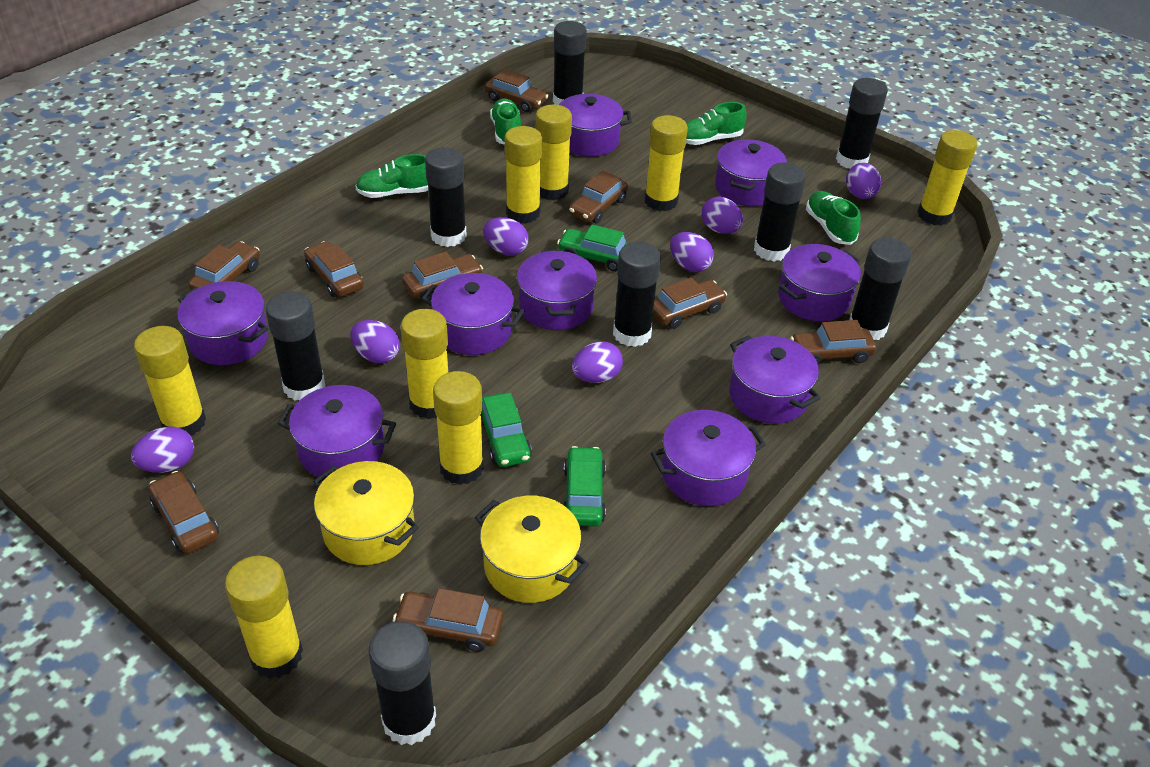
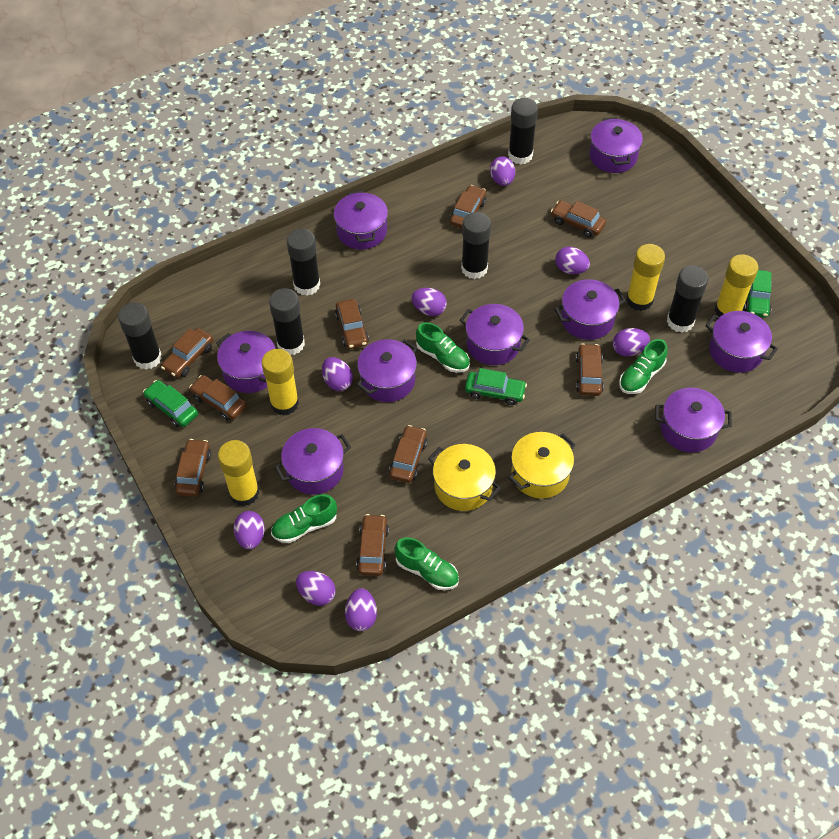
black glue stick: 8 -> 6
purple egg: 7 -> 8
yellow glue stick: 8 -> 4

